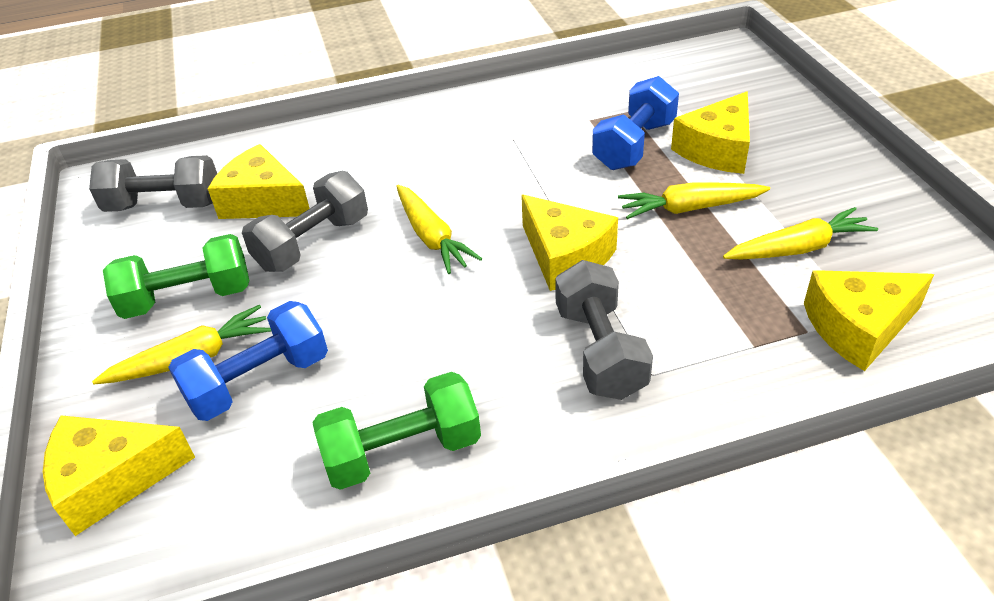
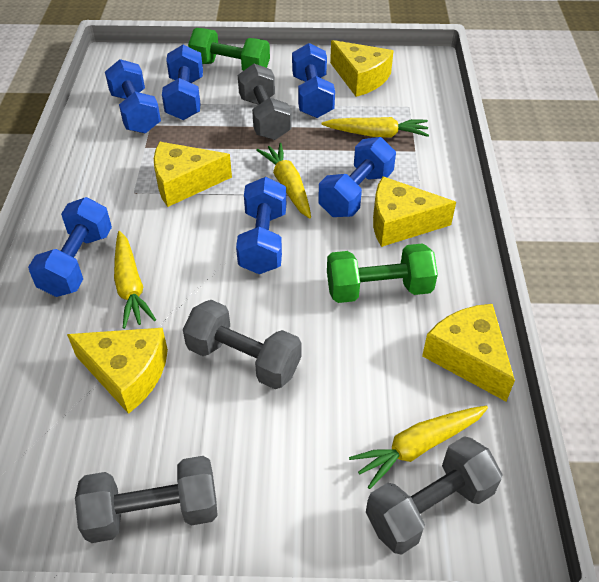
blue dumbbell: 2 -> 6
grey dumbbell: 3 -> 4

